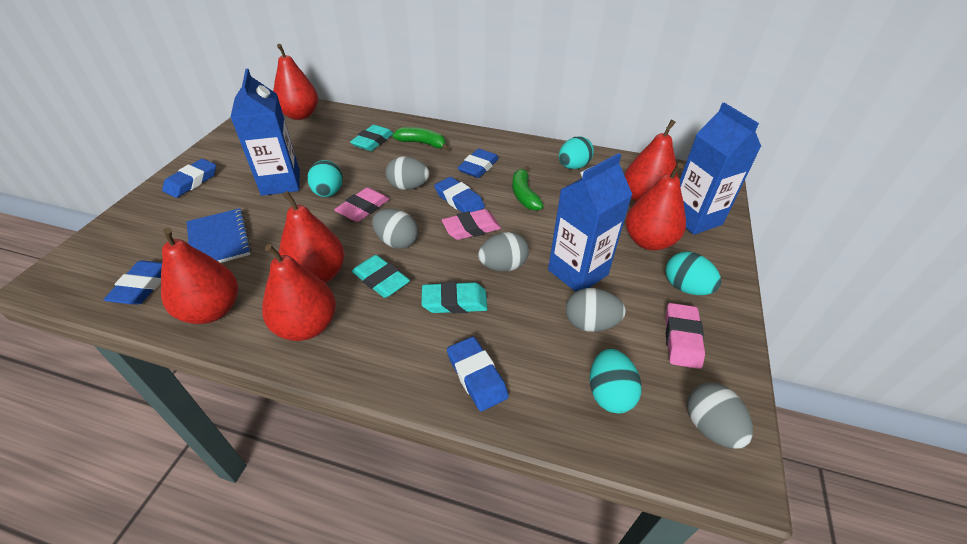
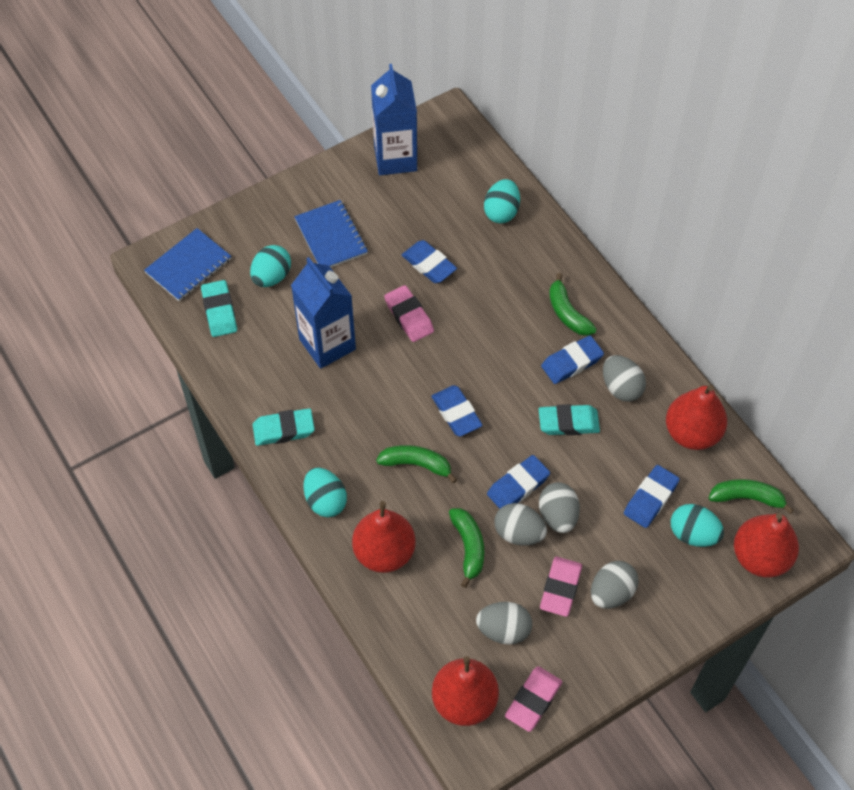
blue carton: 3 -> 2
blue notebook: 1 -> 2
green banana: 2 -> 4
red pear: 6 -> 4

